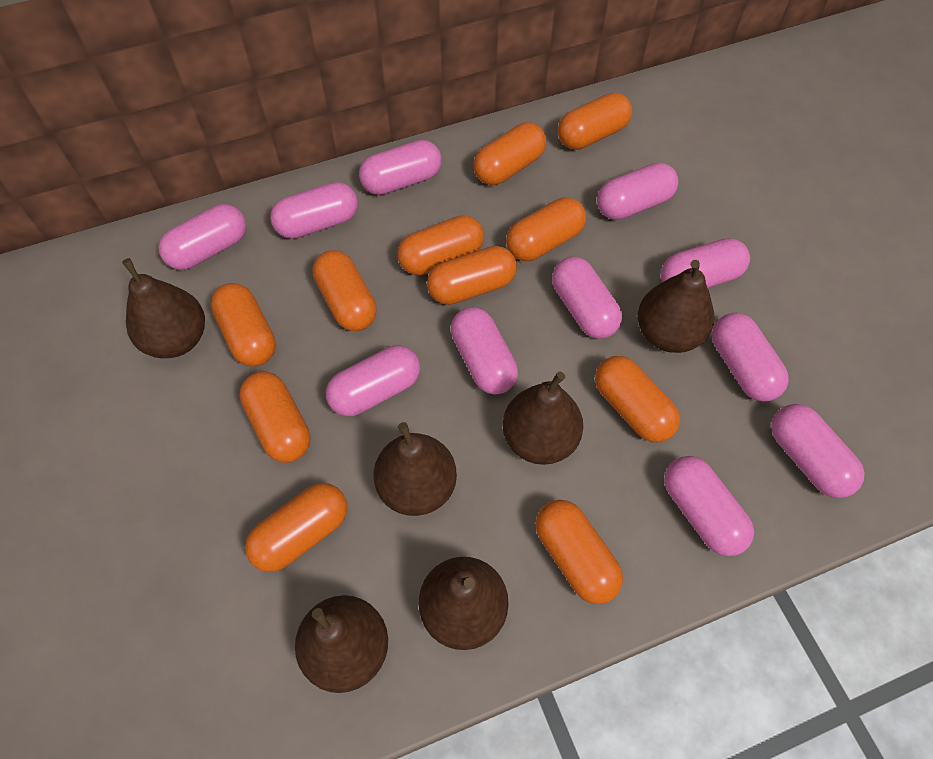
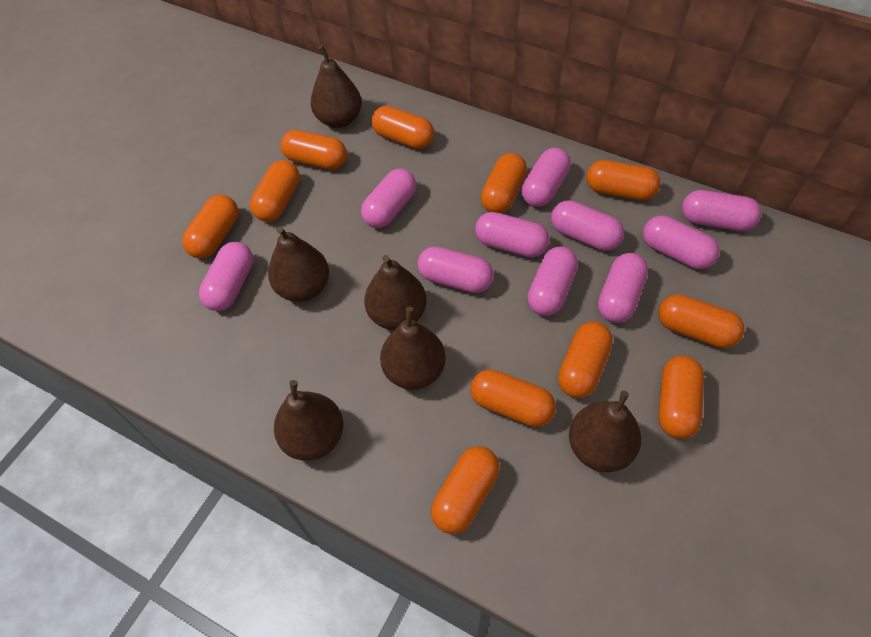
pink capsule: 11 -> 10

